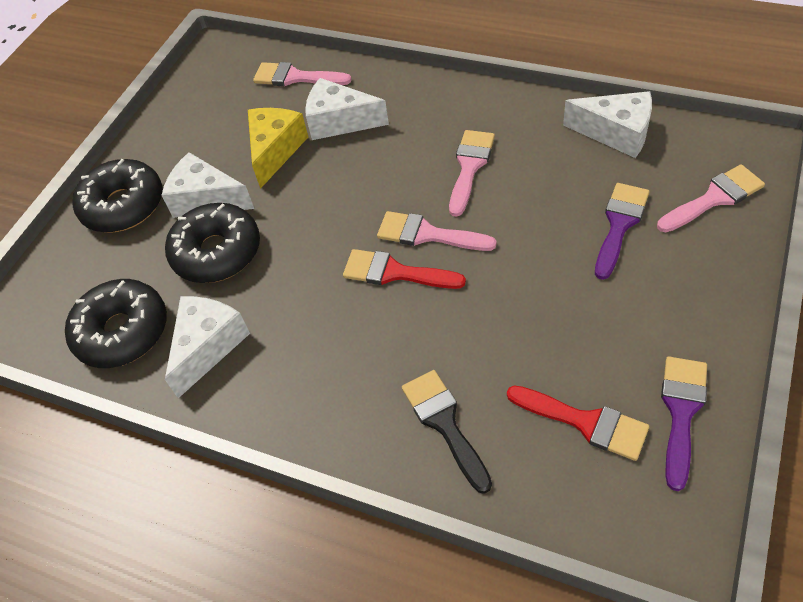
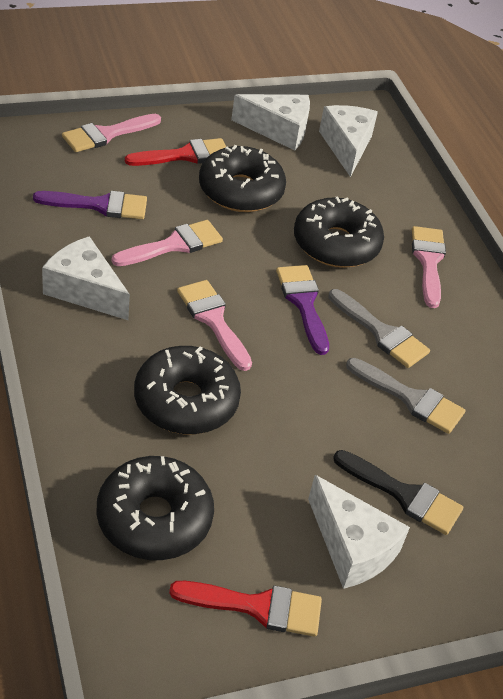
black donut: 3 -> 4
grey brush: 0 -> 2
yellow cheese: 1 -> 0

